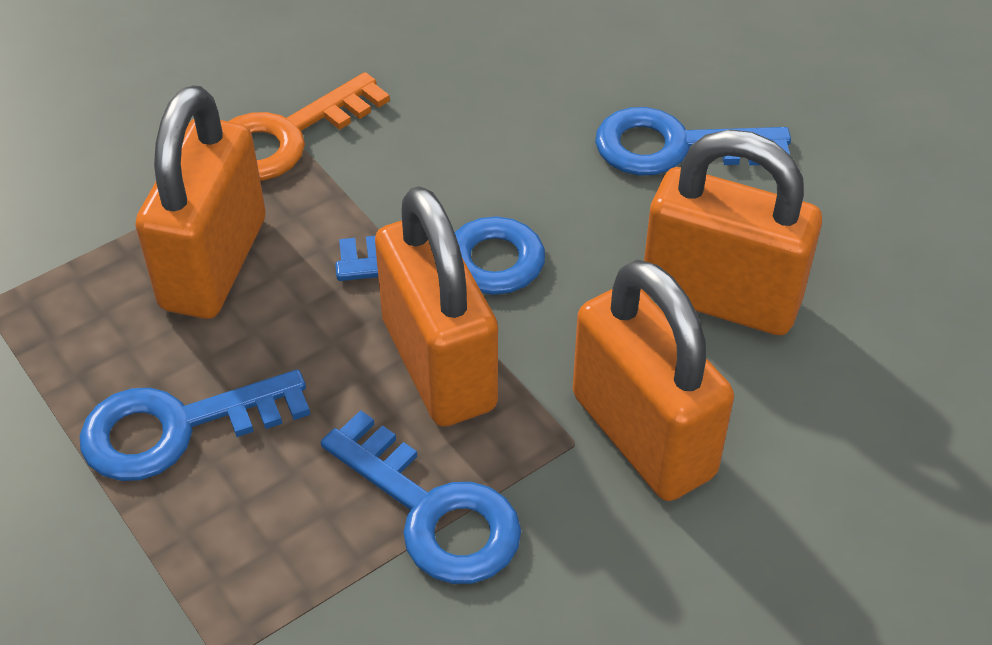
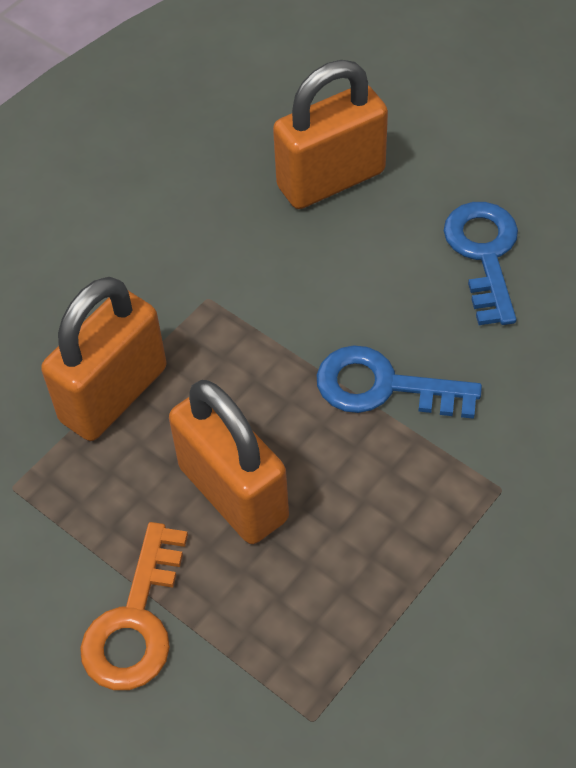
blue key: 4 -> 2
orange padlock: 4 -> 3

